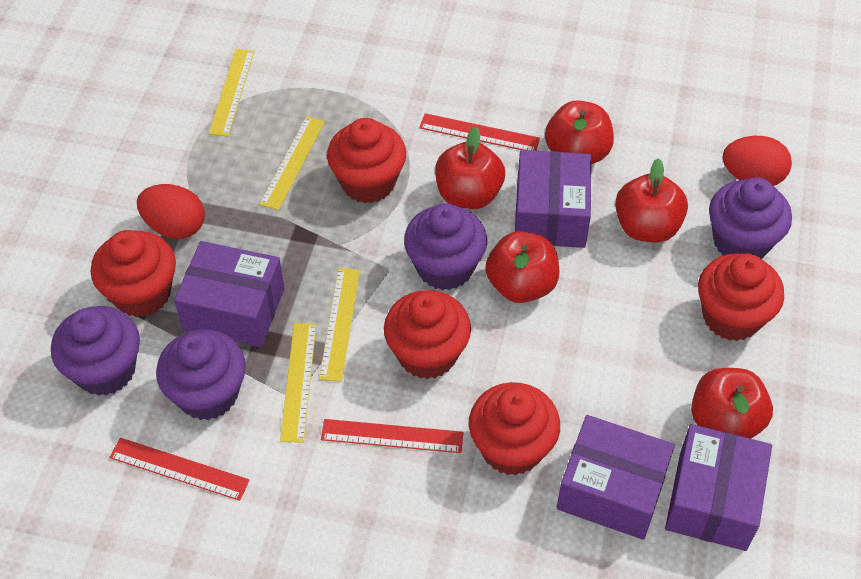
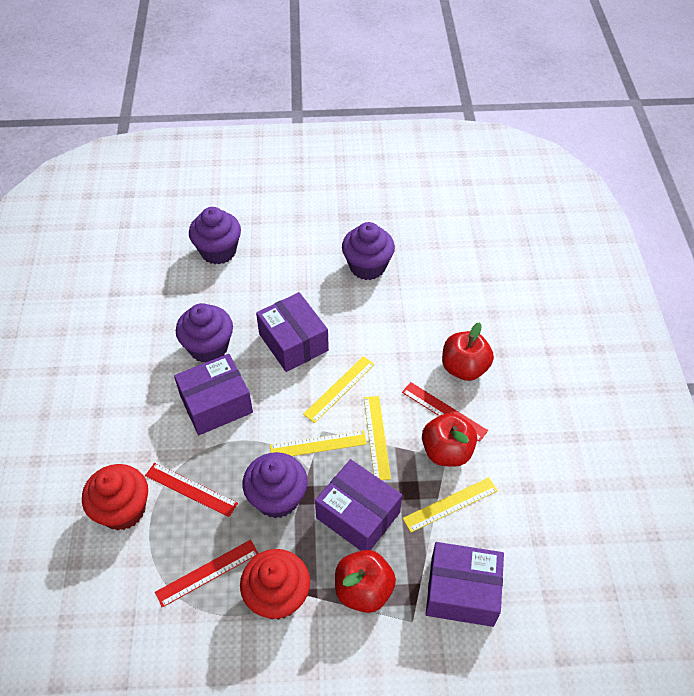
red apple: 5 -> 3
red cupcake: 5 -> 2
red egg: 2 -> 0

